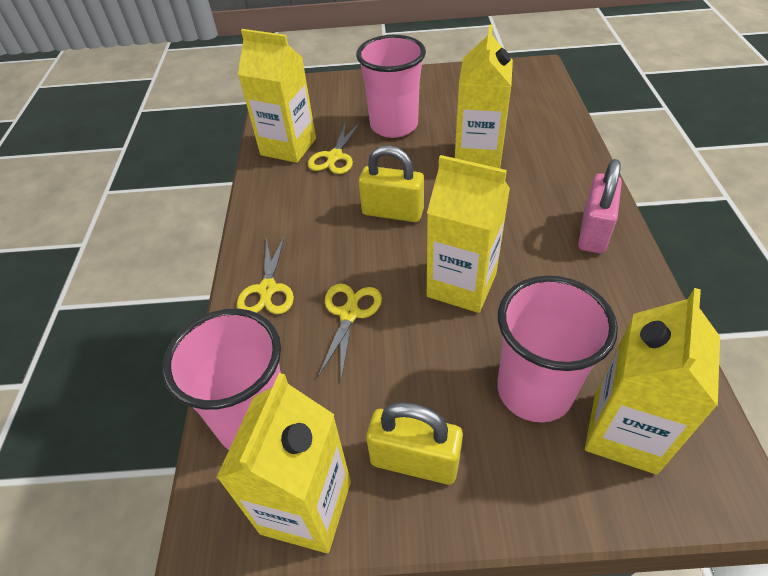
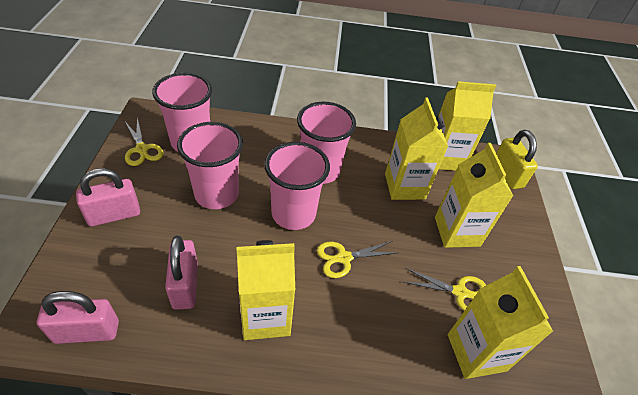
pink cup: 3 -> 4
pink padlock: 1 -> 3
yellow padlock: 2 -> 1

